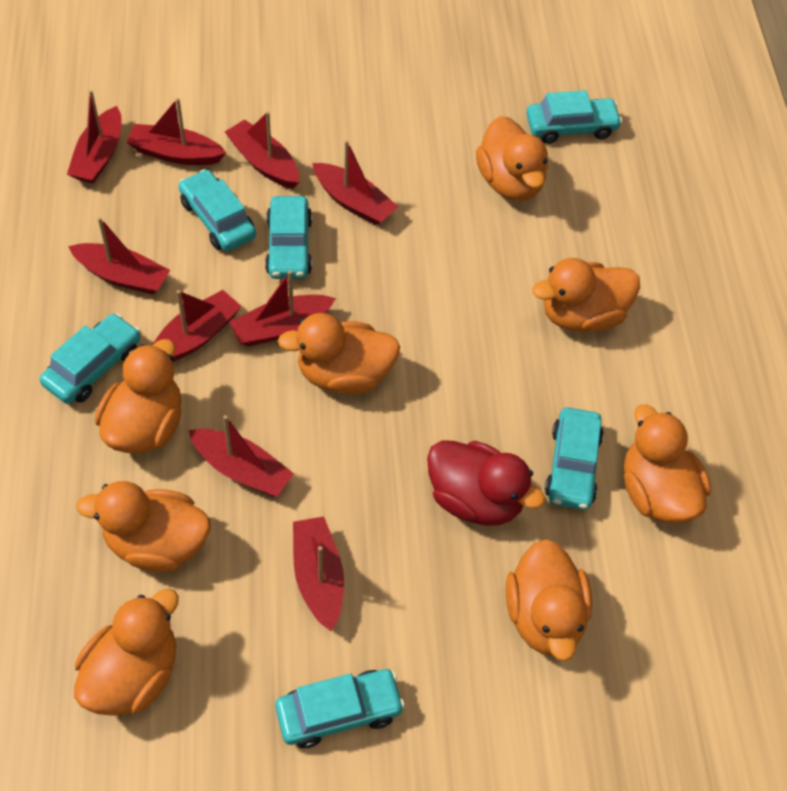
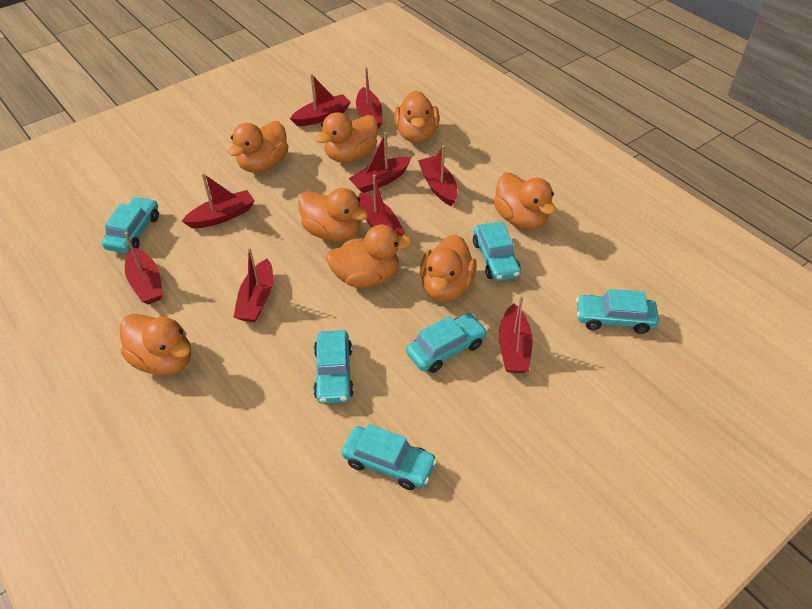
red duck: 1 -> 0

